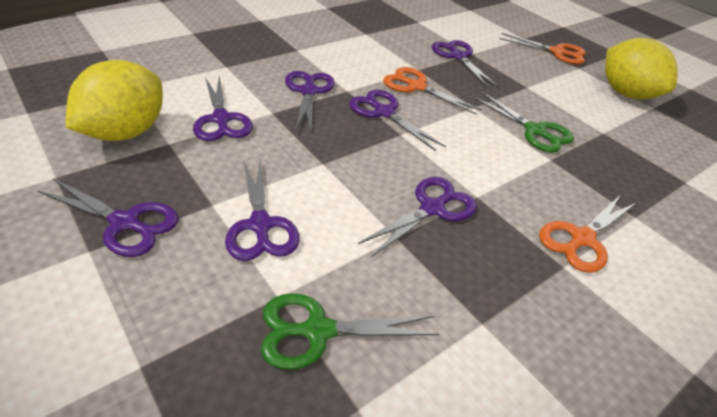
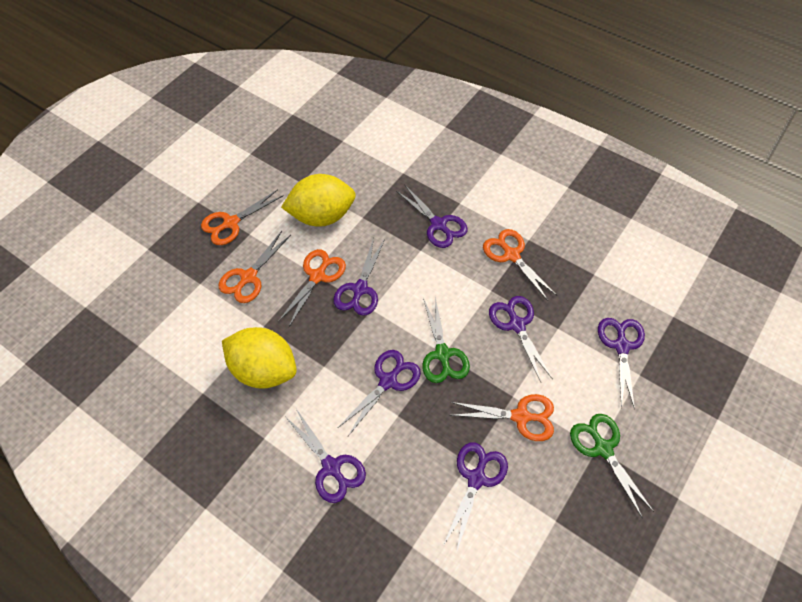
orange scissors: 3 -> 5

